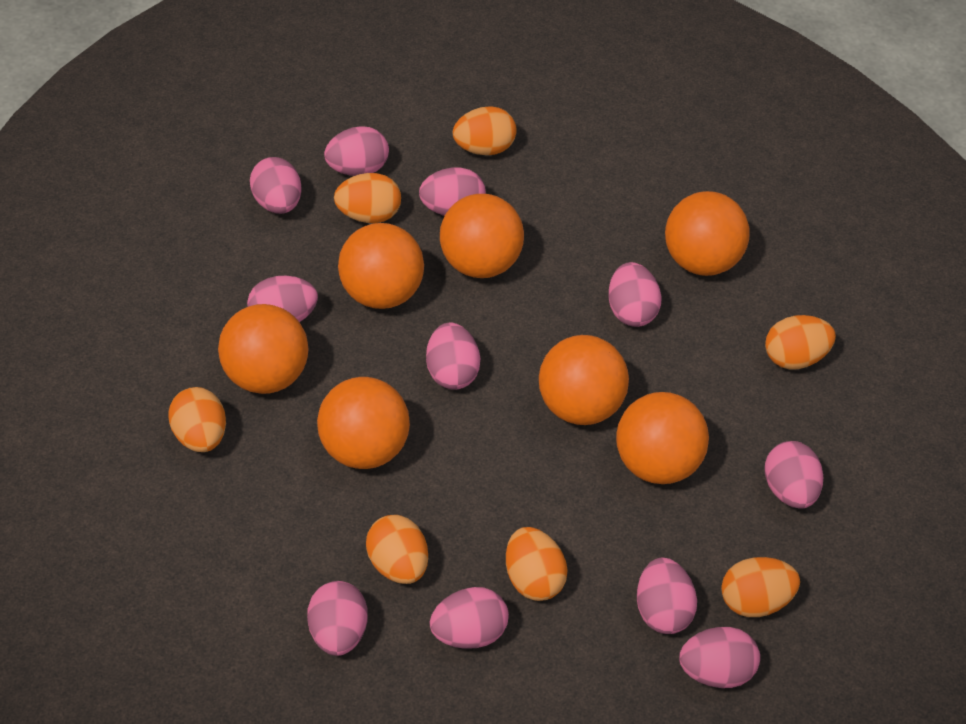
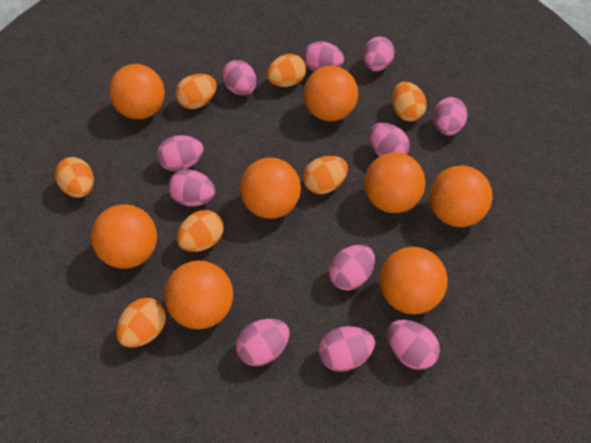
orange ball: 7 -> 8

